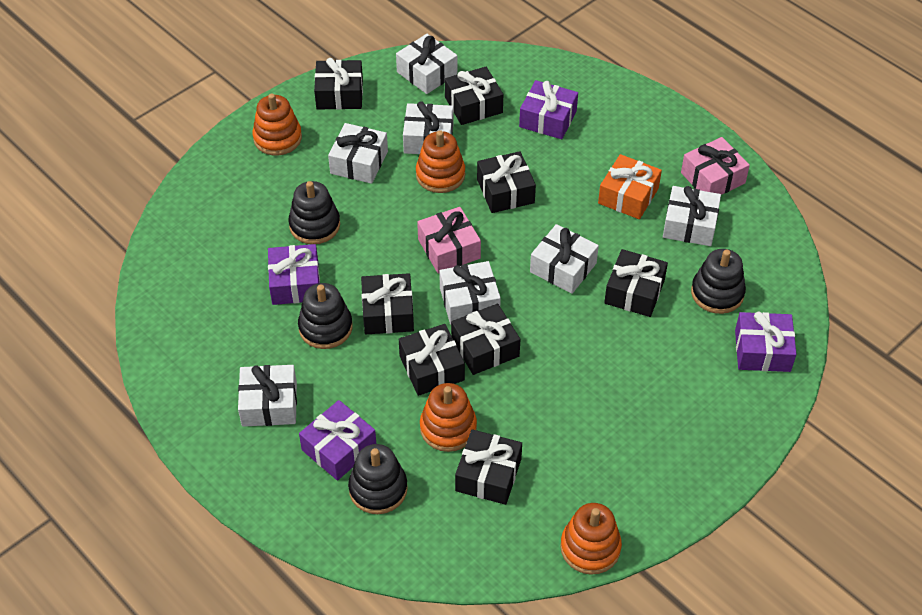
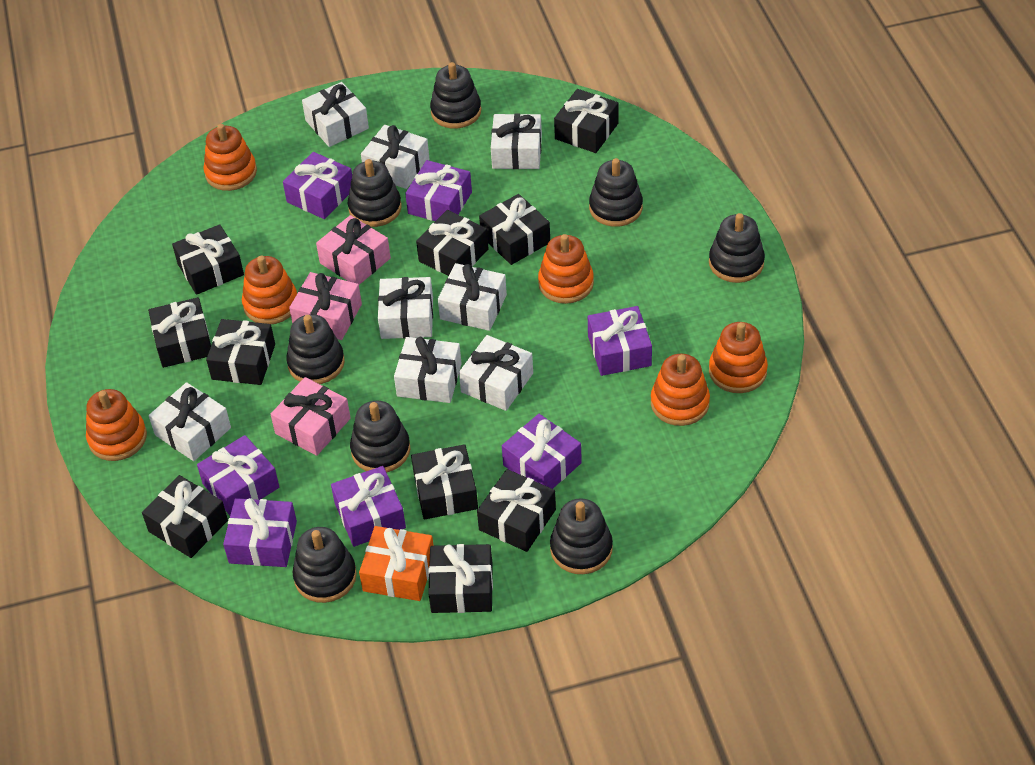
black gift: 8 -> 10
black stacking toy: 4 -> 8
orange stacking toy: 4 -> 6
pink gift: 2 -> 3
purple gift: 4 -> 7
white gift: 7 -> 8

